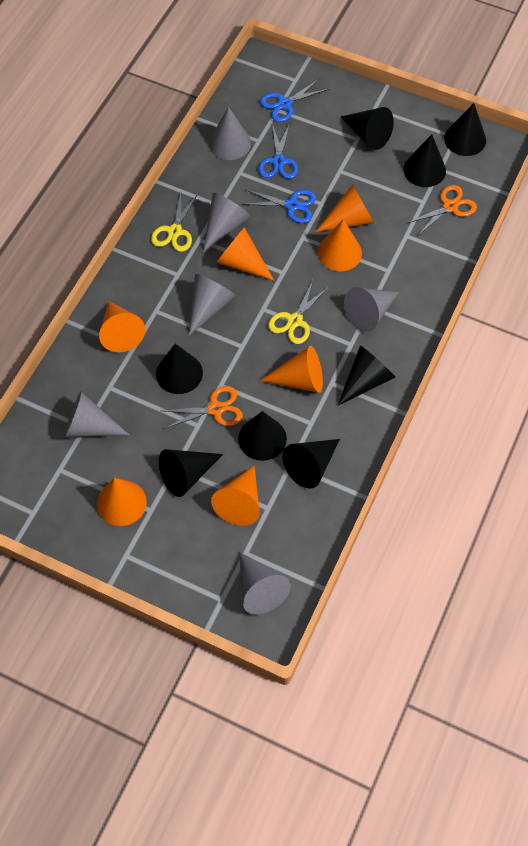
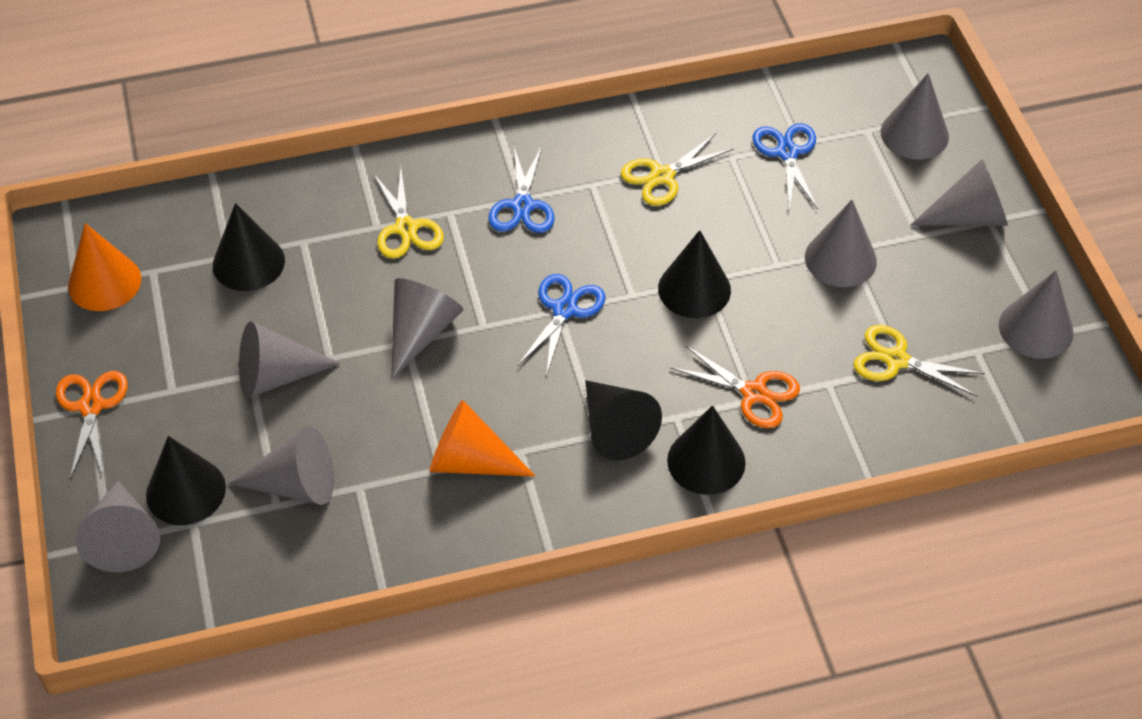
black cone: 8 -> 5
grey cone: 6 -> 8
orange cone: 7 -> 2
yellow scissors: 2 -> 3

